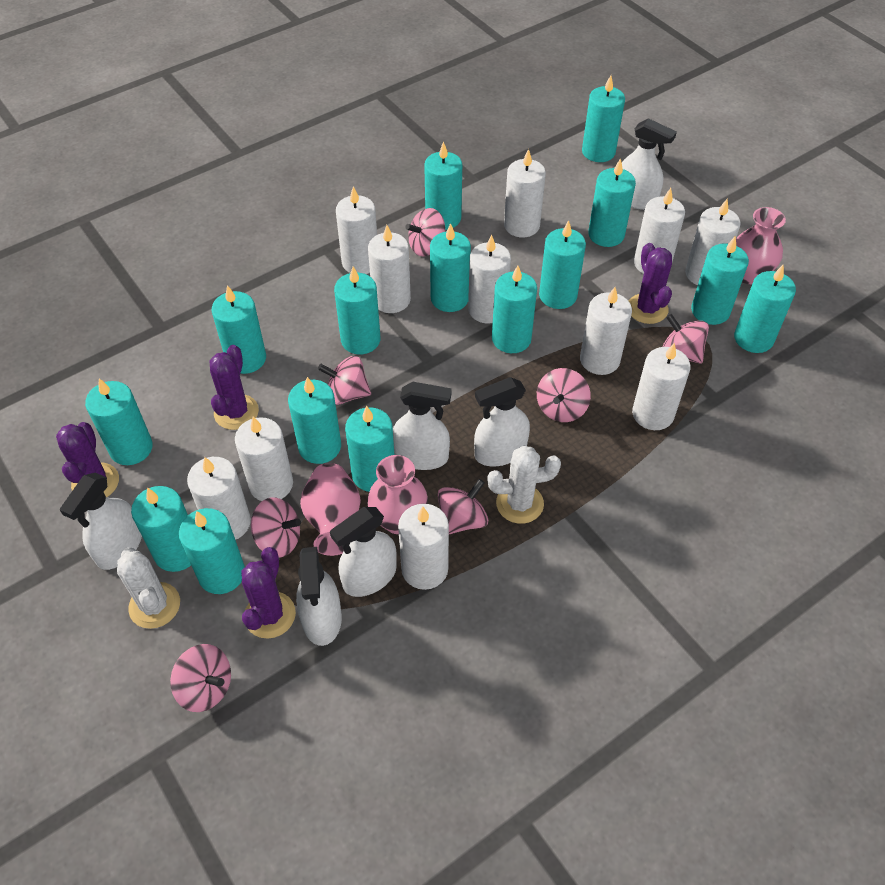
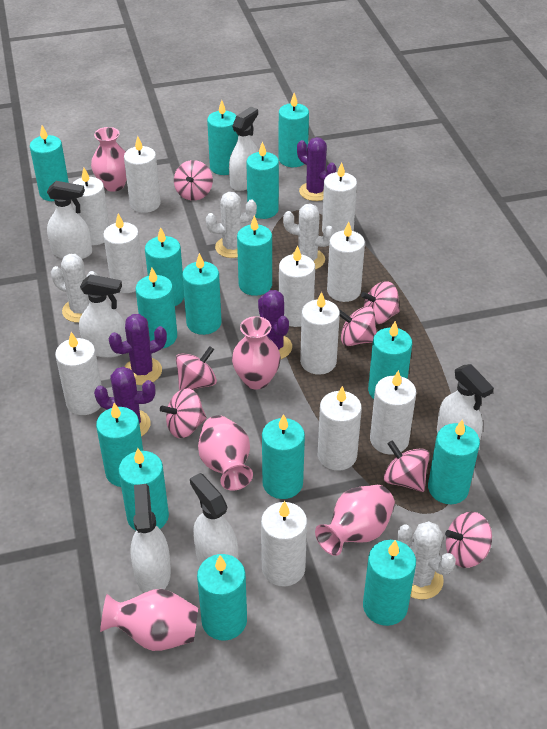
pink vase: 3 -> 5
white cactus: 2 -> 4

